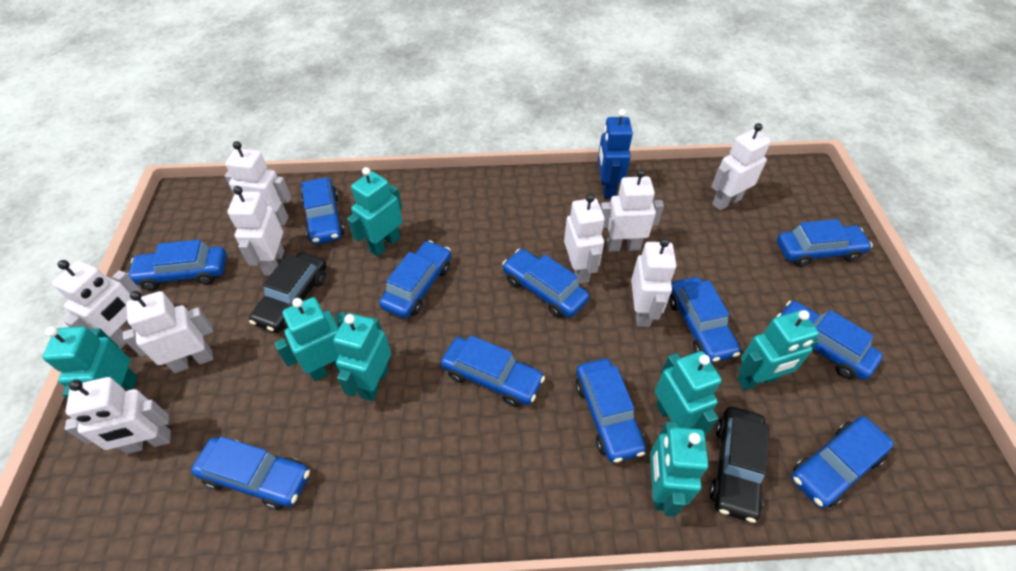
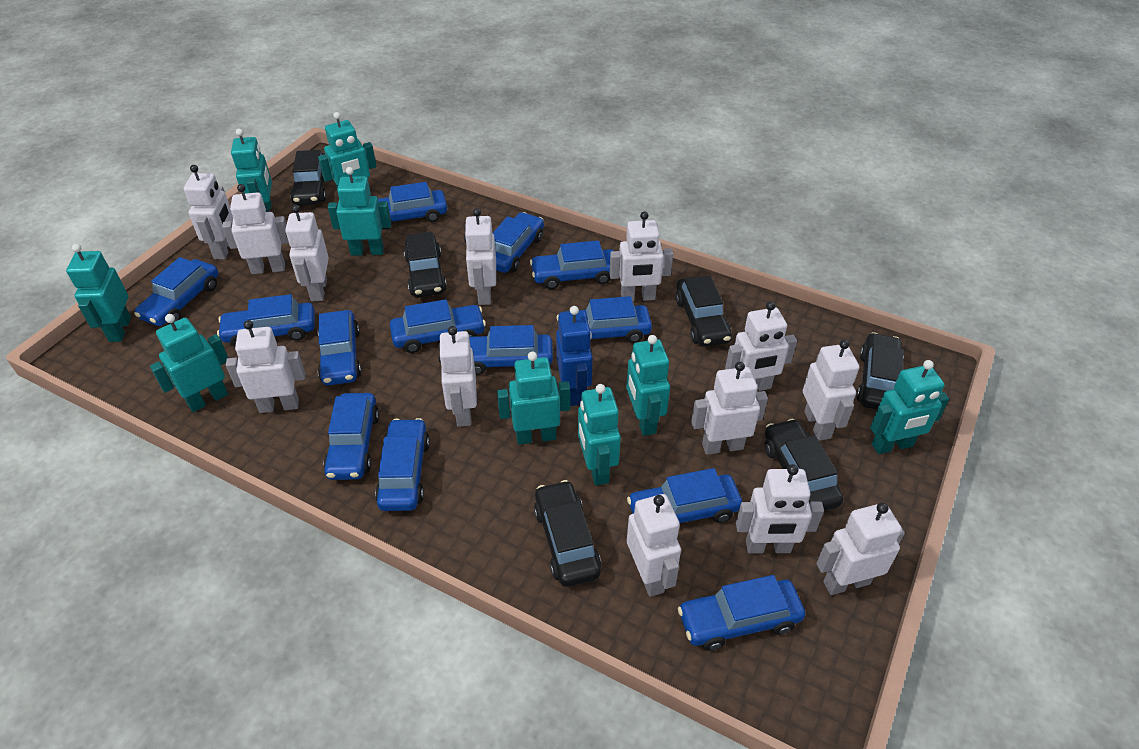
black car: 2 -> 6
blue car: 11 -> 13
turquoise robot: 7 -> 9
white robot: 9 -> 13

